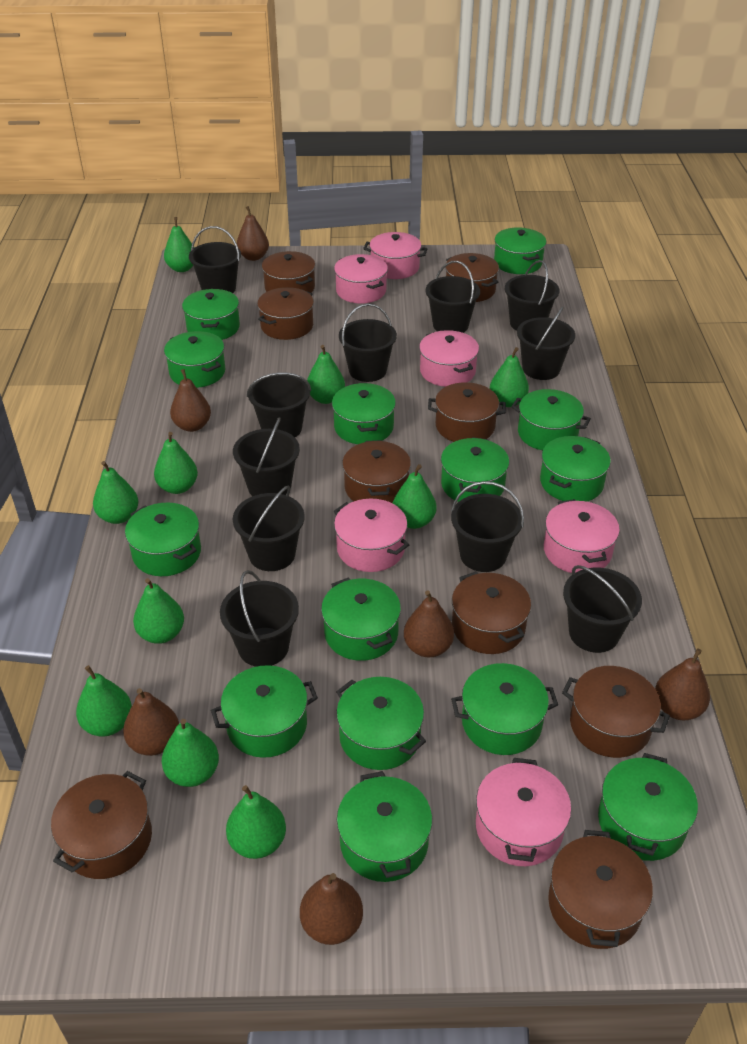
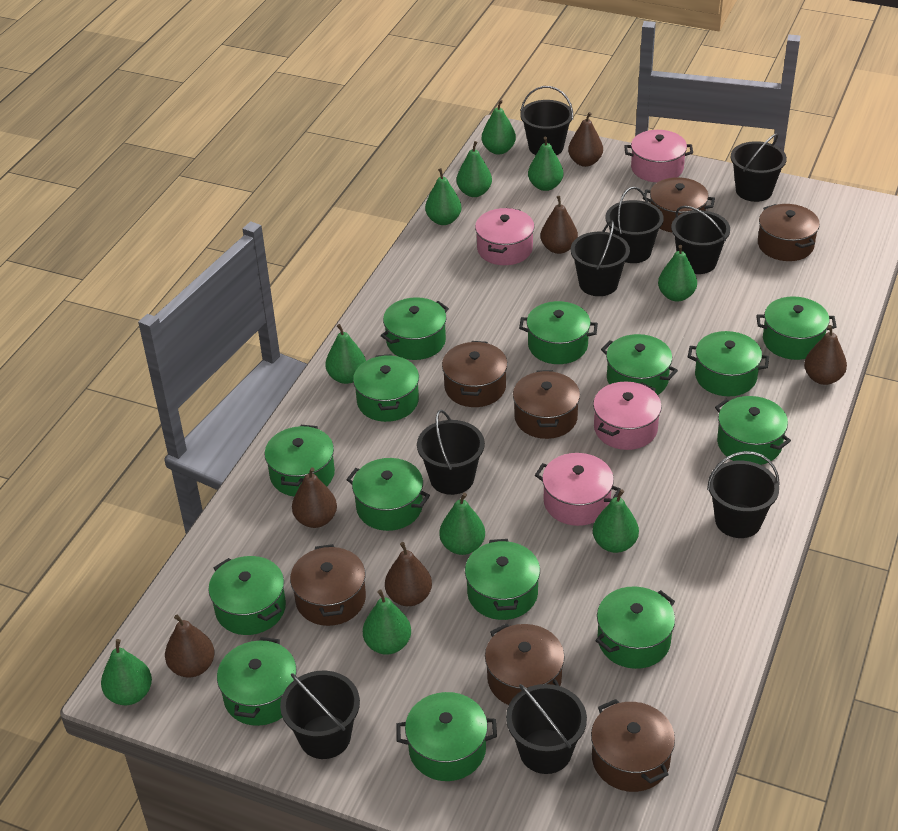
black bucket: 11 -> 9
brown pot: 9 -> 7
pink pot: 6 -> 4

